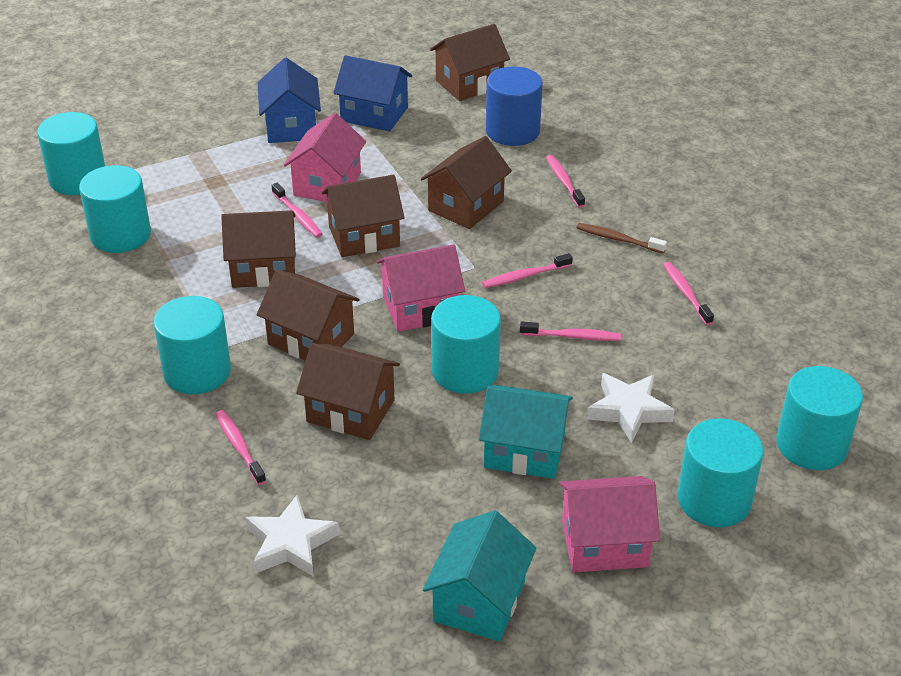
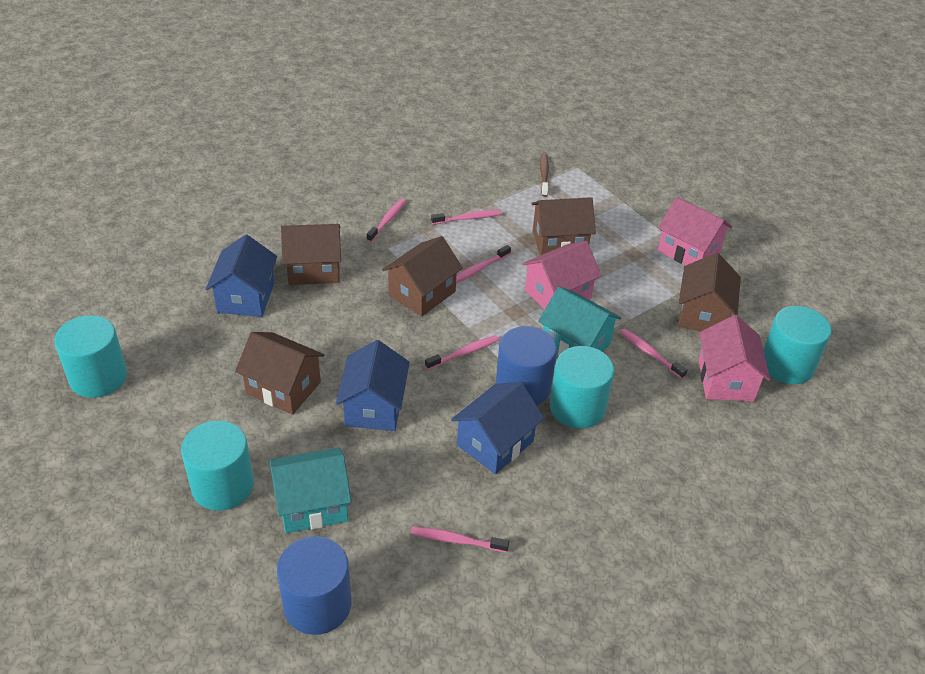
blue cylinder: 1 -> 2
blue house: 2 -> 3
brown house: 6 -> 5
turquoise cylinder: 6 -> 4
white star: 2 -> 0

